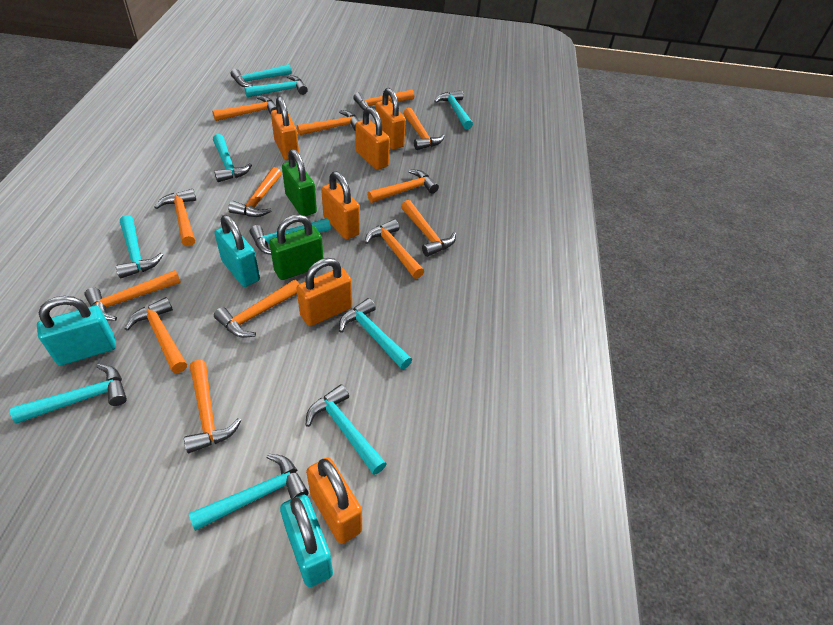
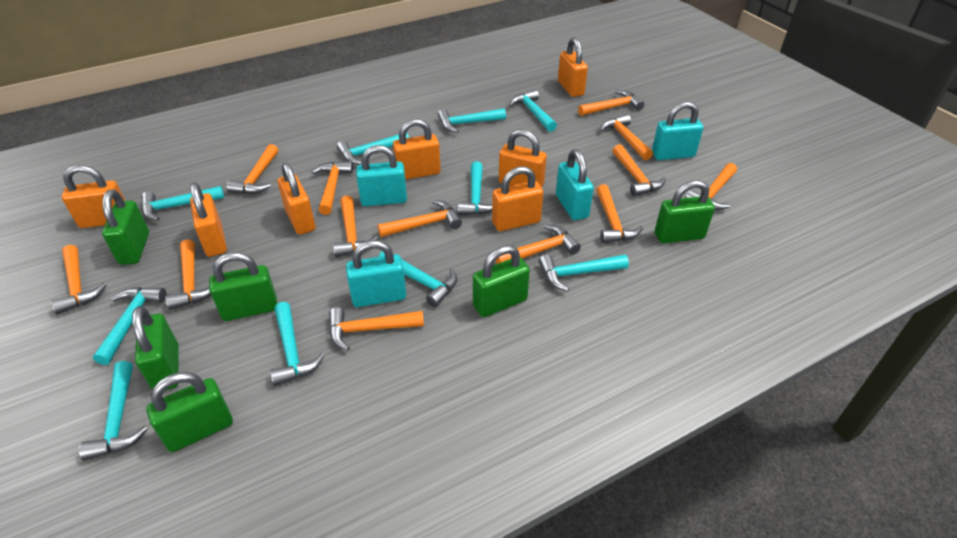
green padlock: 2 -> 6
orange padlock: 6 -> 7
turquoise padlock: 3 -> 4

